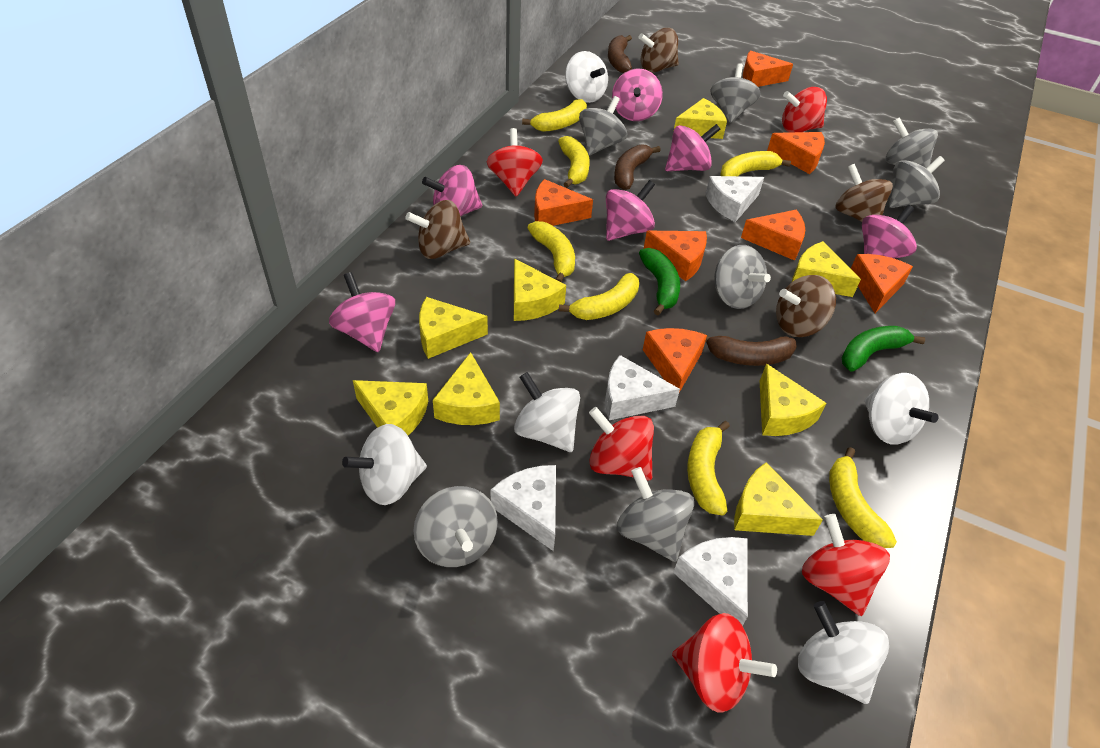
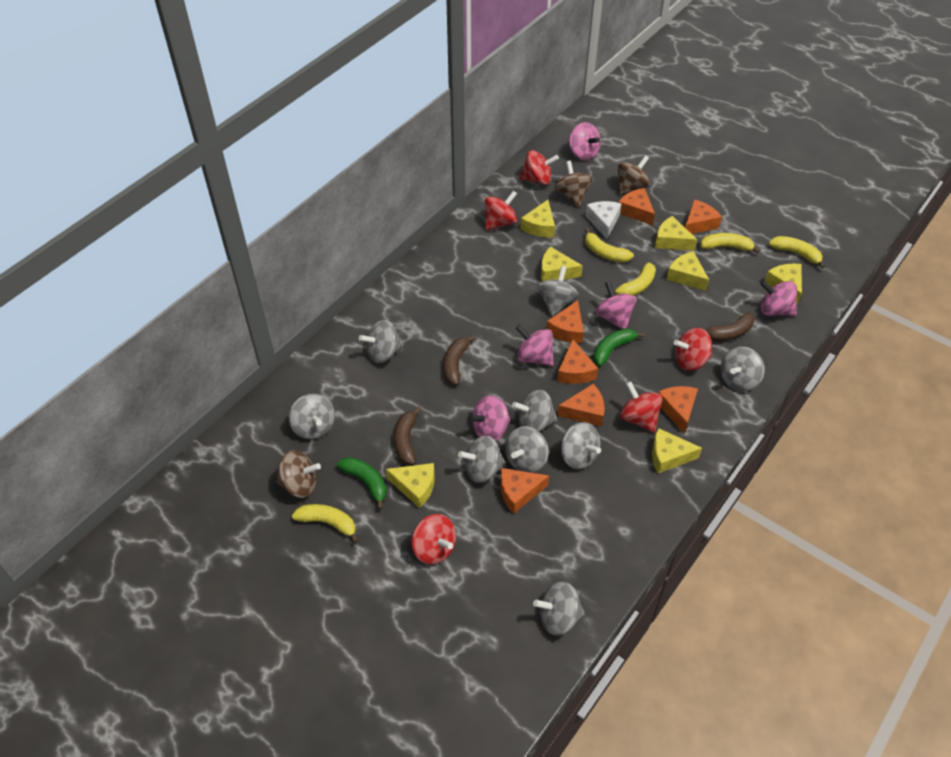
brown spinning top: 4 -> 3
grey spinning top: 7 -> 9
pink spinning top: 6 -> 5
white cheese: 4 -> 1
white spinning top: 5 -> 0
yellow banana: 7 -> 5
yellow cheese: 8 -> 7

